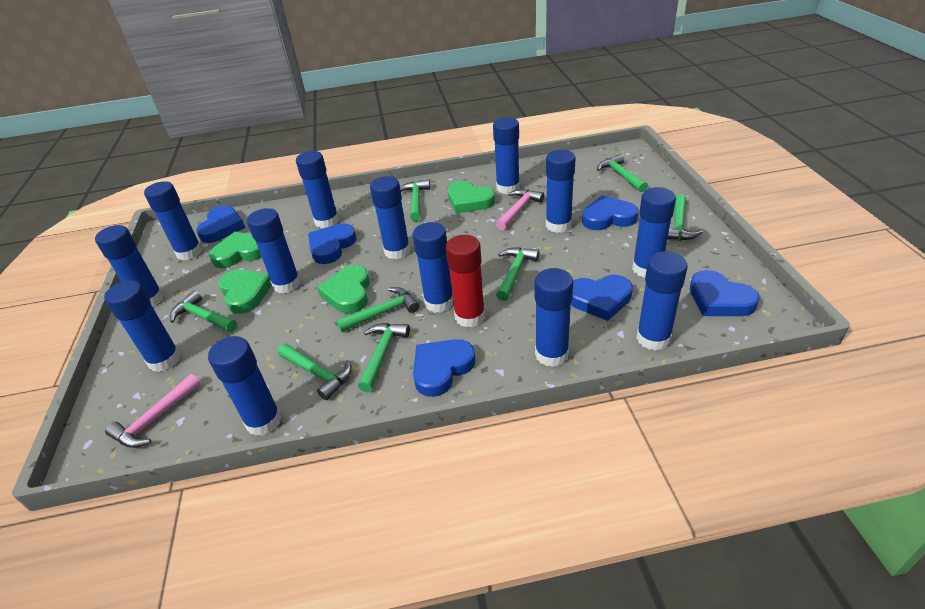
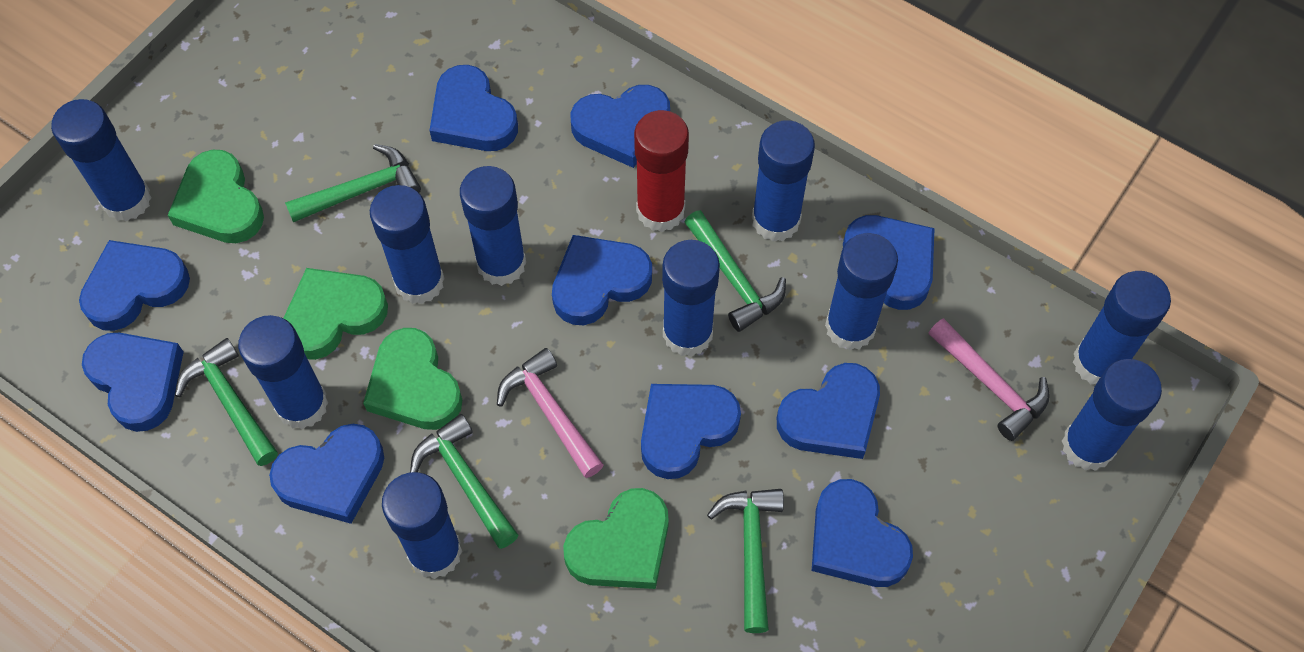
blue glue stick: 13 -> 10
blue heart: 6 -> 10
green hammer: 8 -> 5

